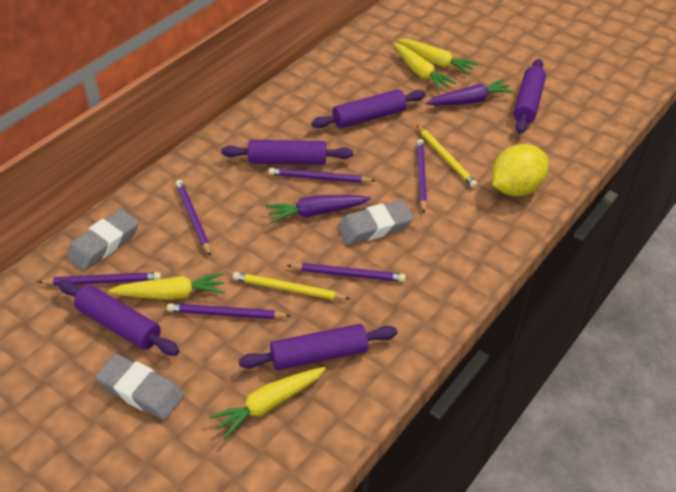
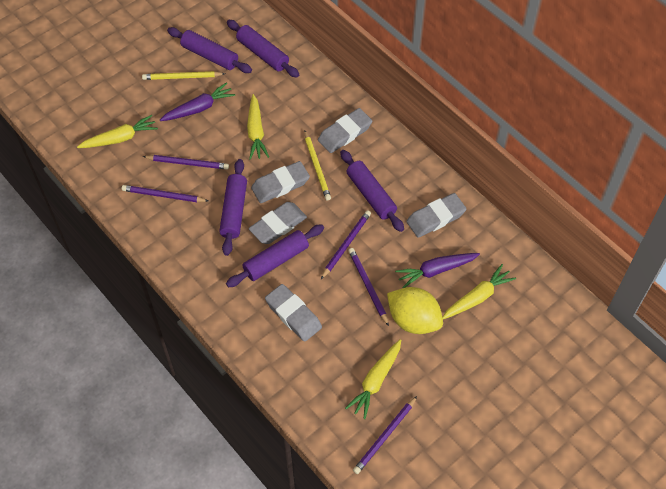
grey eraser: 3 -> 5
purple pencil: 6 -> 5

